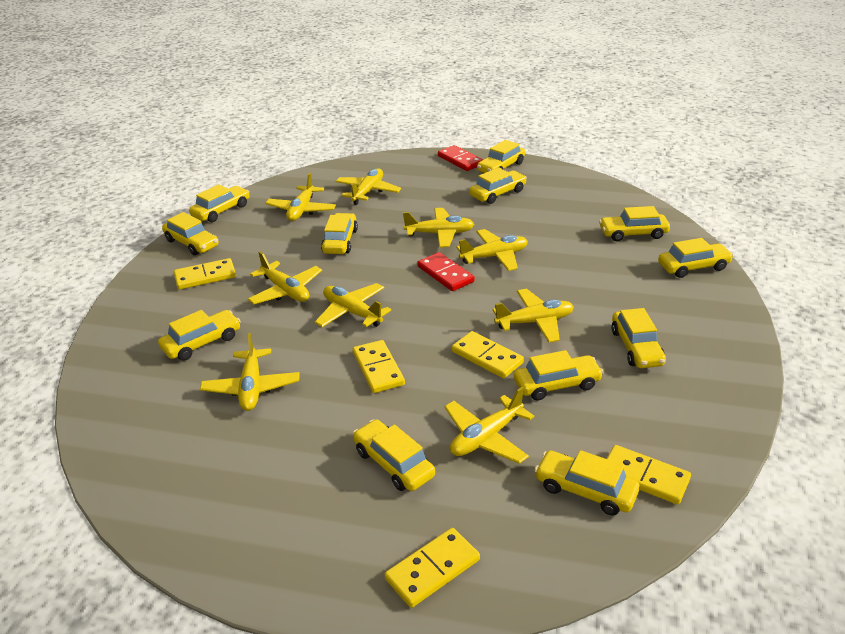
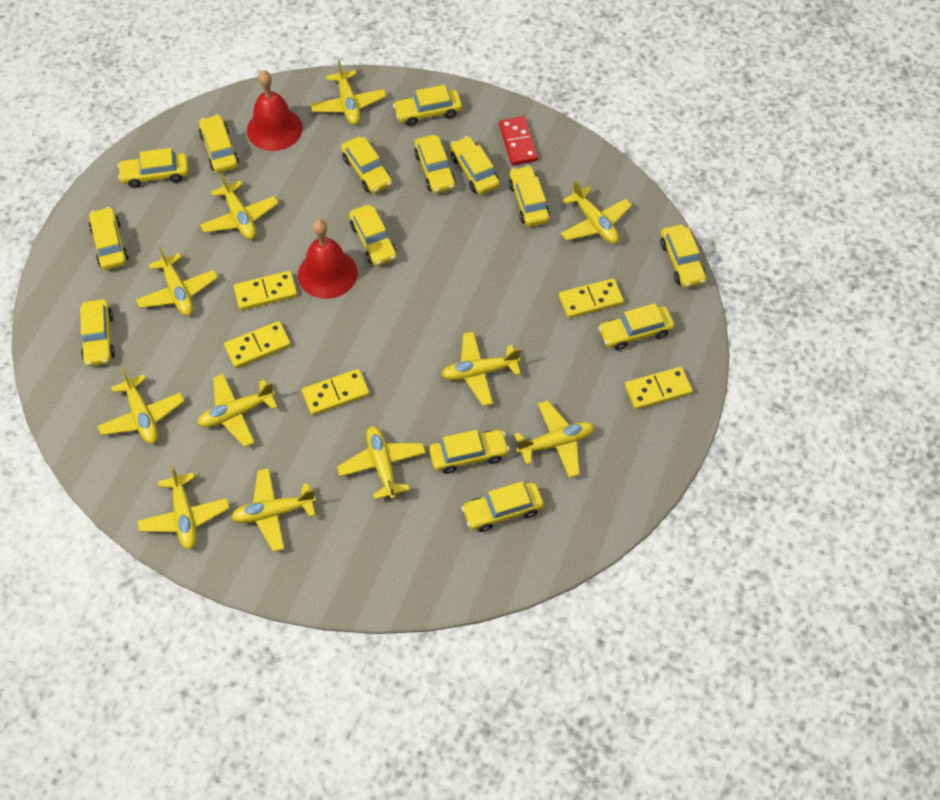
red bell: 0 -> 2
red domino: 2 -> 1
yellow car: 12 -> 14
yellow plane: 9 -> 11

